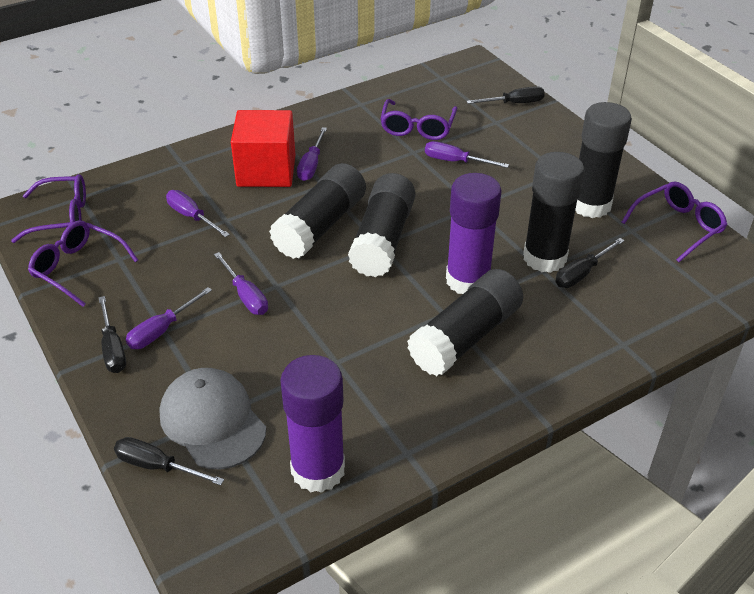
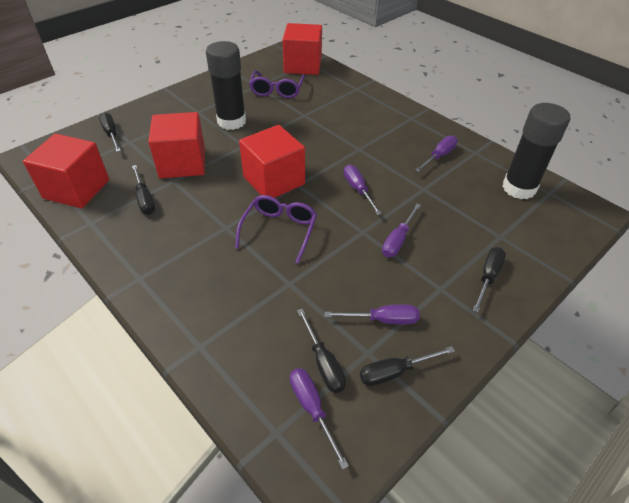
black glue stick: 5 -> 2
black screwdriver: 4 -> 5
grey cap: 1 -> 0
purple glasses: 4 -> 2
purple glue stick: 2 -> 0
red cube: 1 -> 4

